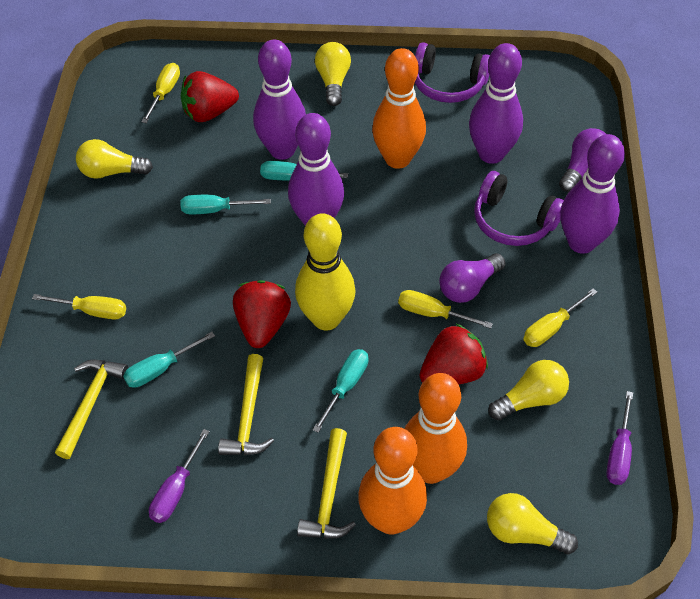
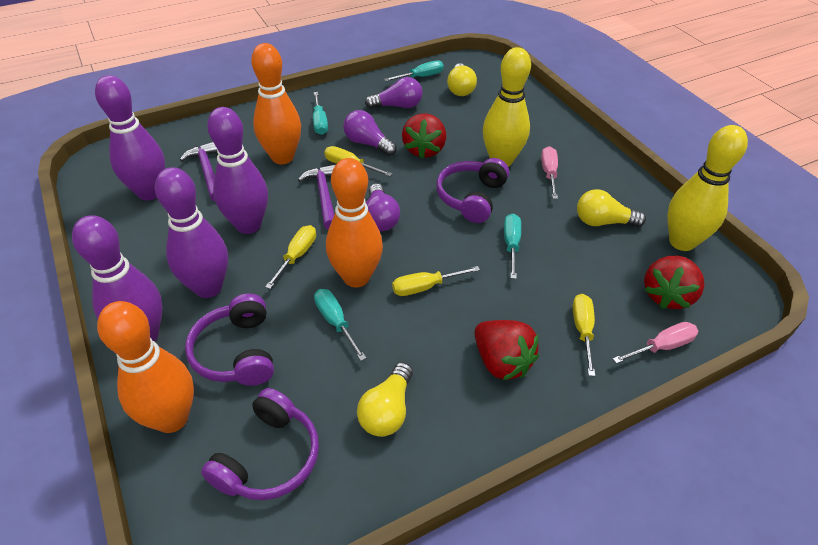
pink screwdriver: 0 -> 2
purple hammer: 0 -> 2
purple headphones: 2 -> 3
purple light bulb: 2 -> 3
purple screwdriver: 2 -> 0
yellow bowling pin: 1 -> 2
yellow hammer: 3 -> 0
yellow light bulb: 4 -> 3

